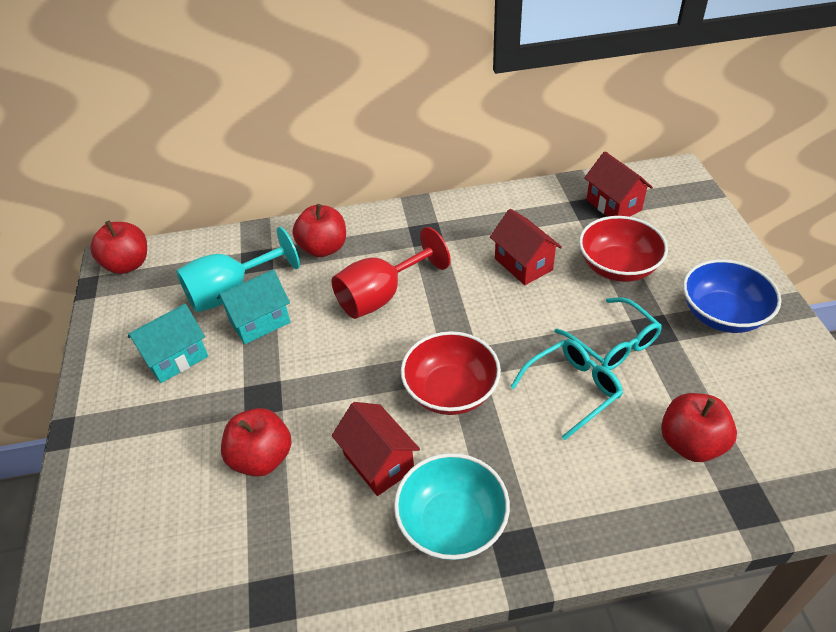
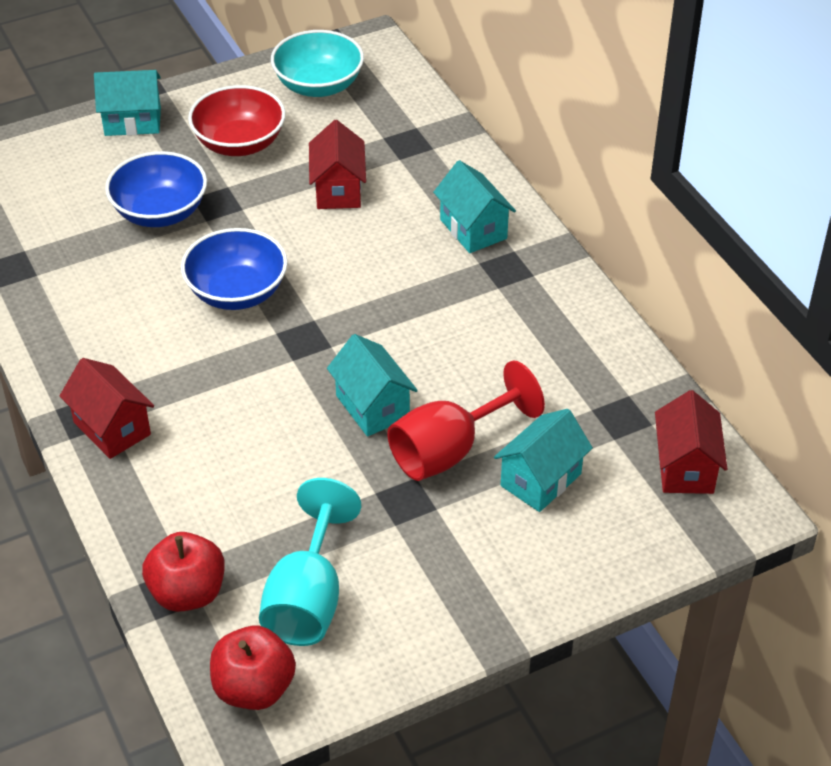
blue bowl: 1 -> 2
red apple: 4 -> 2
red bowl: 2 -> 1
turquoise glasses: 2 -> 0
turquoise house: 2 -> 4

